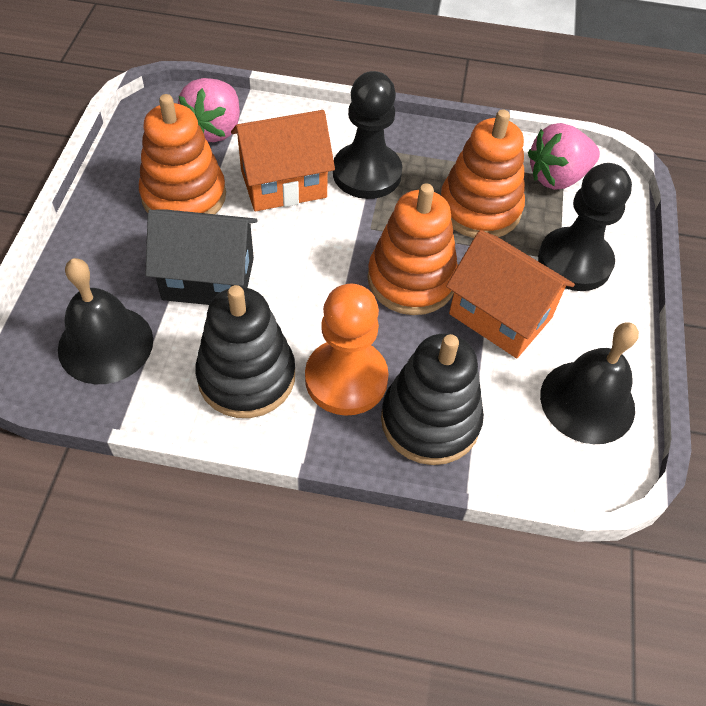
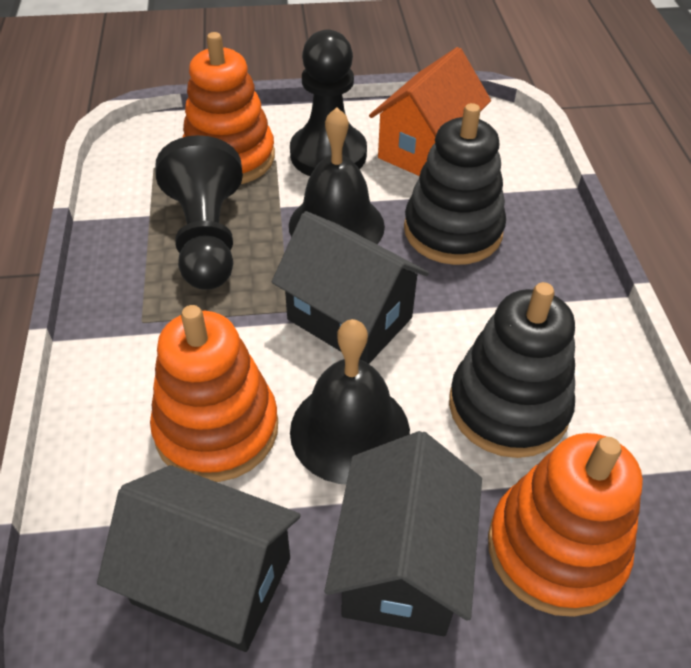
black house: 1 -> 3
orange house: 2 -> 1
orange pawn: 1 -> 0
pink strawberry: 2 -> 0

